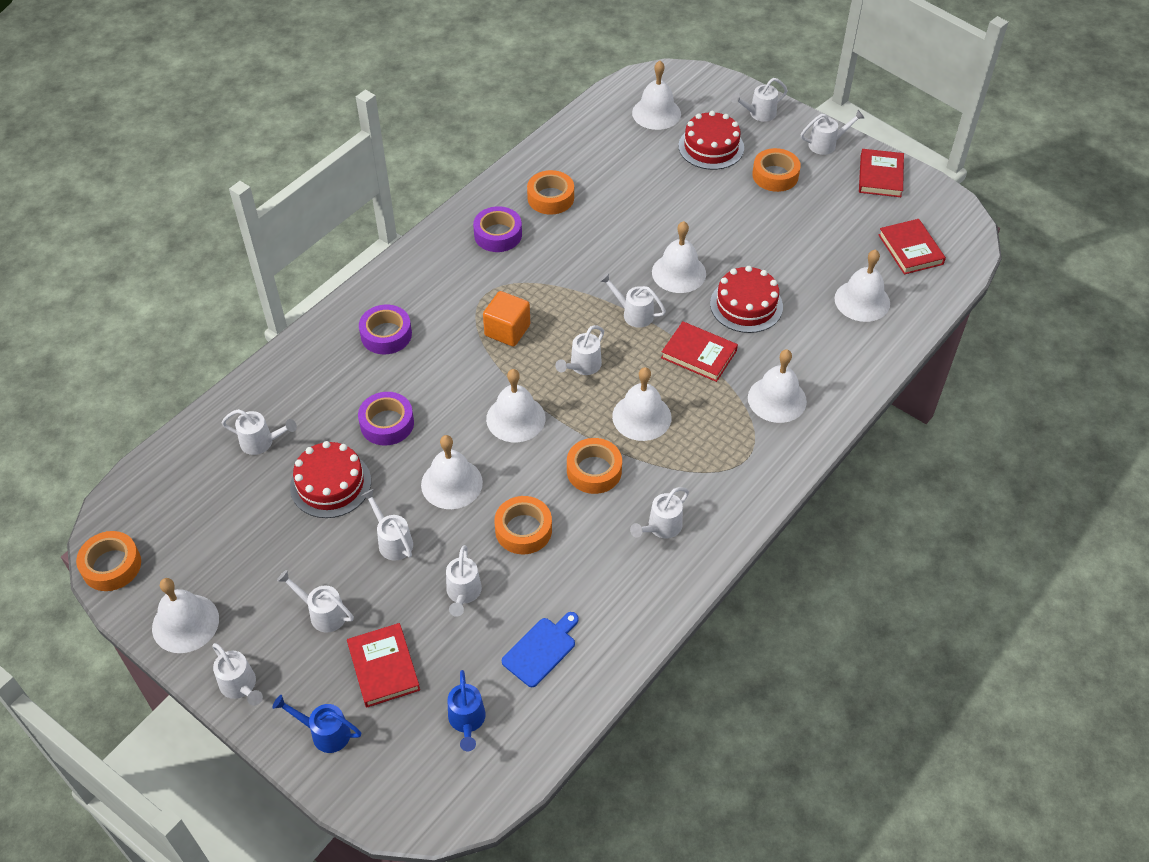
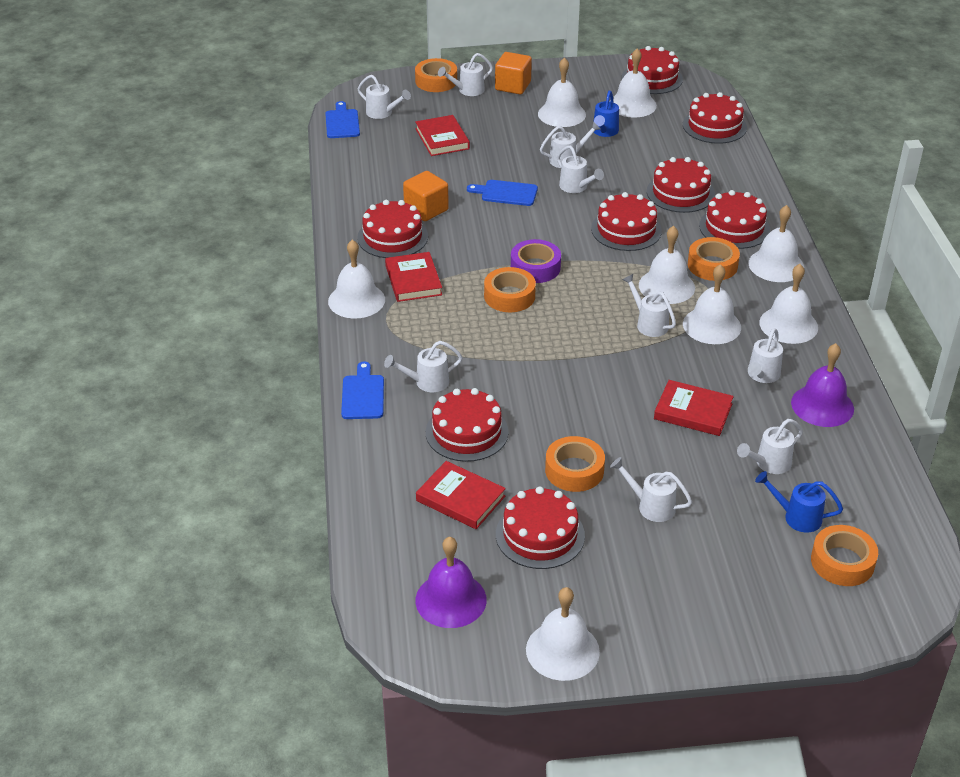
blue cutting board: 1 -> 3
orange cube: 1 -> 2
purple bell: 0 -> 2
purple tape: 3 -> 1
red cake: 3 -> 8
white watering can: 10 -> 9

